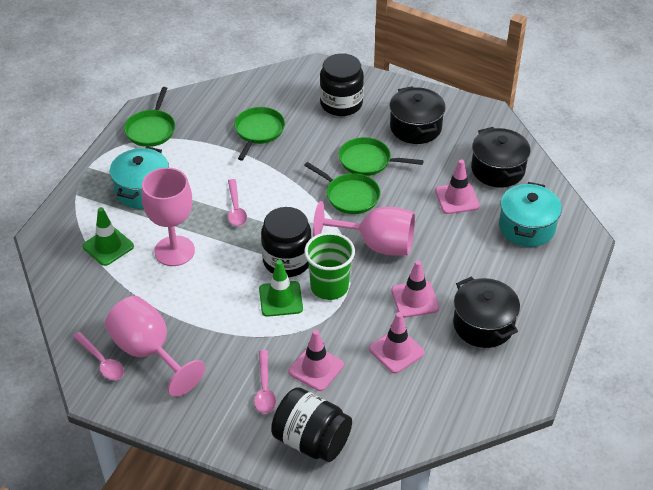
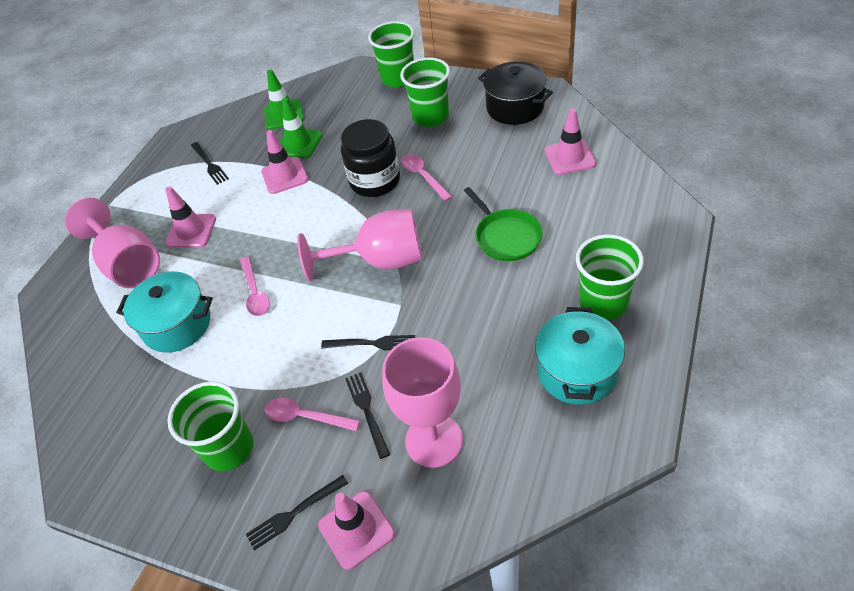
black fork: 0 -> 4
black jar: 3 -> 1
black pot: 3 -> 1
green cup: 1 -> 4
green pan: 4 -> 1

